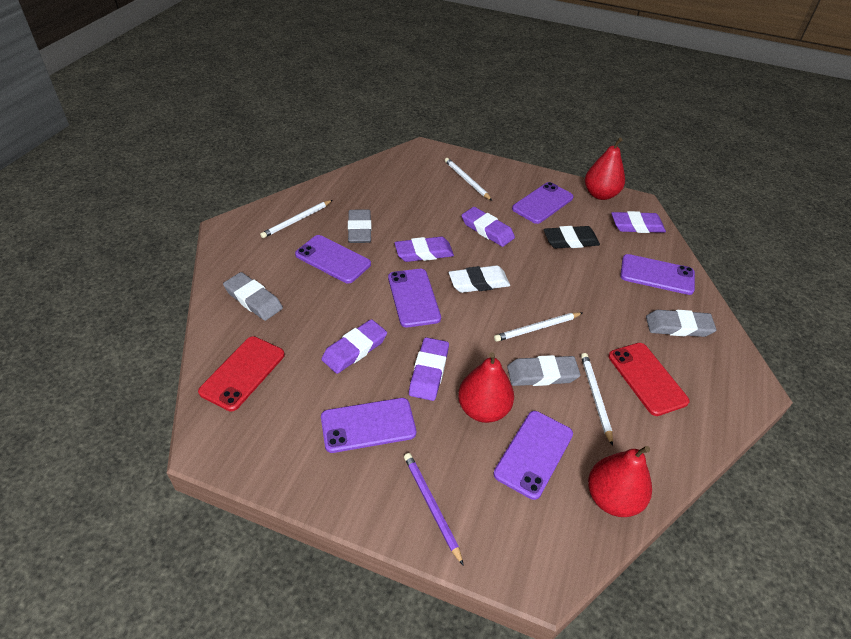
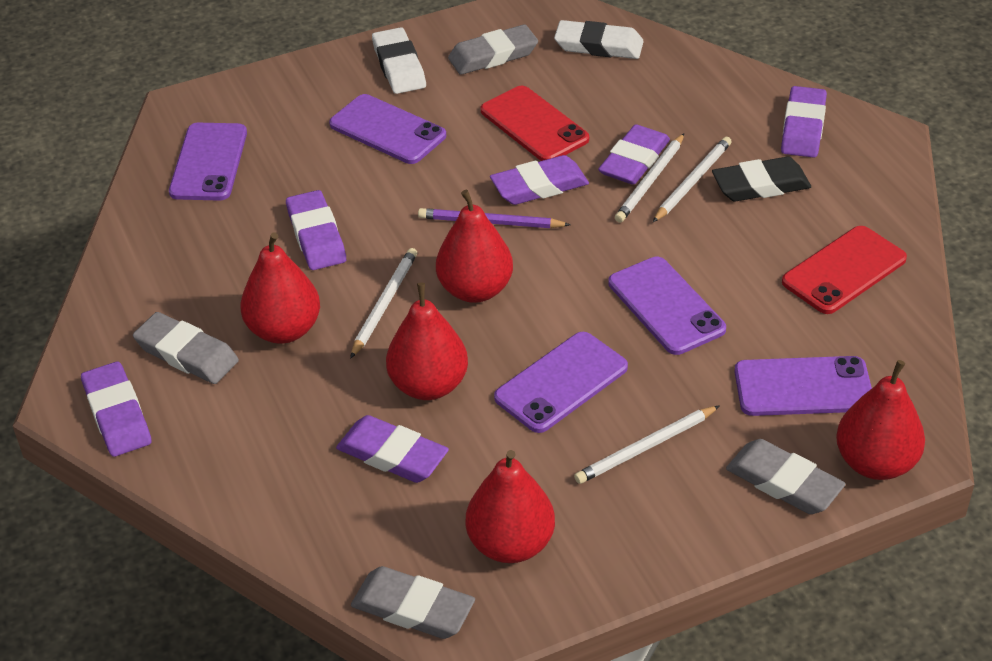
purple eraser: 5 -> 6
purple phone: 6 -> 5
red pear: 3 -> 5
white eraser: 1 -> 2

